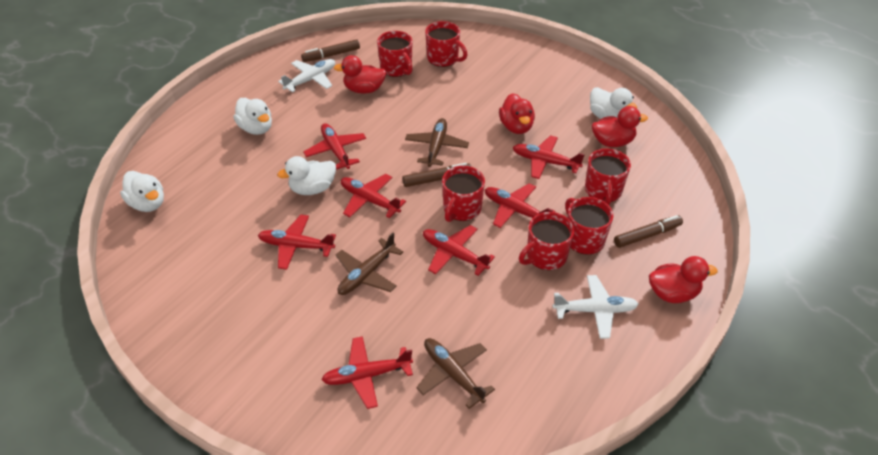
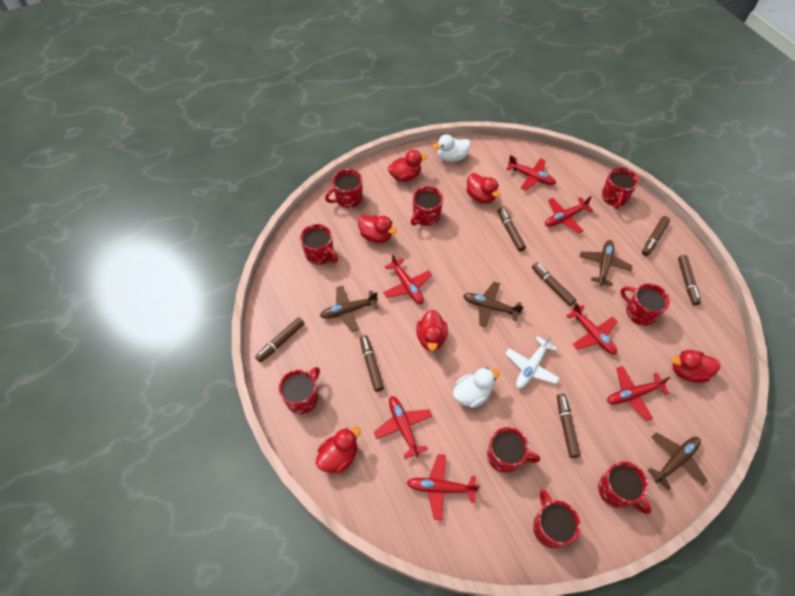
brown marker: 3 -> 7
brown plane: 3 -> 4
red duck: 4 -> 6
red mug: 6 -> 9
white duck: 4 -> 2
white plane: 2 -> 1

